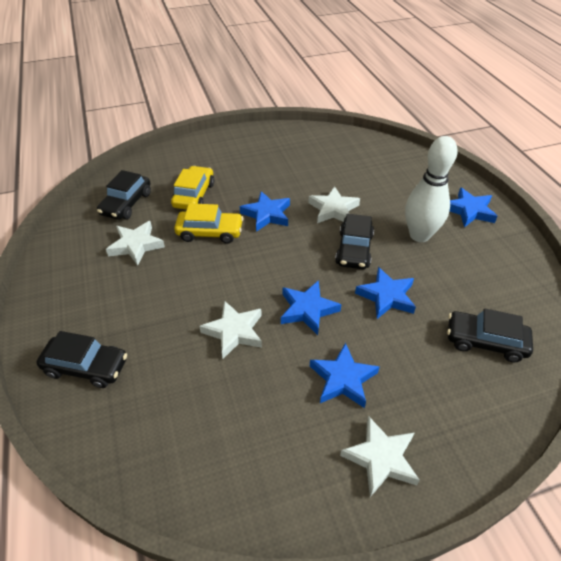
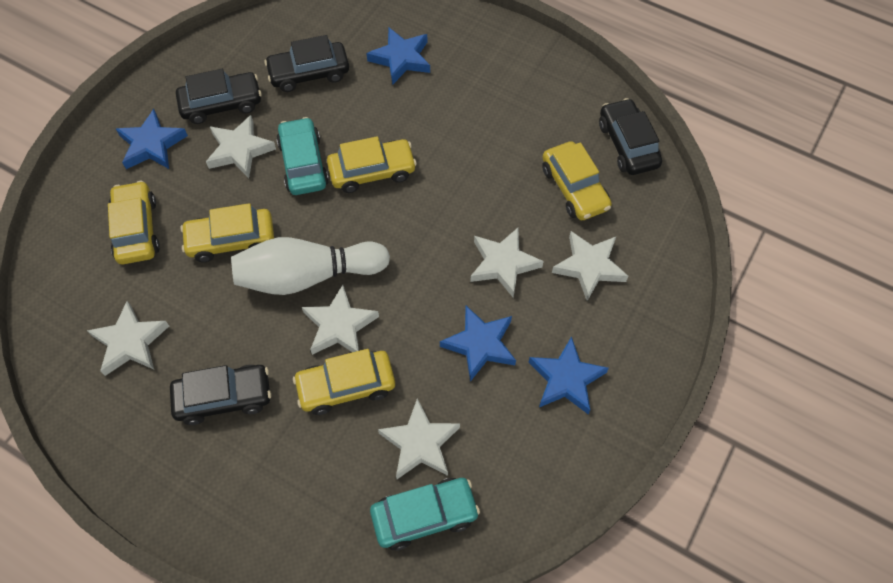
blue star: 5 -> 4
turquoise car: 0 -> 2
white star: 4 -> 6
yellow car: 2 -> 5

